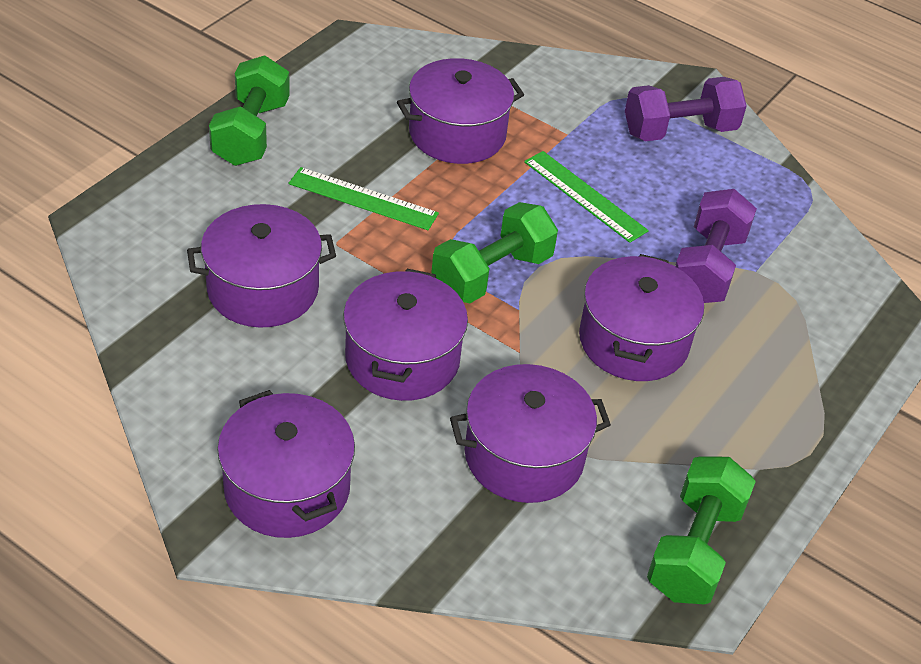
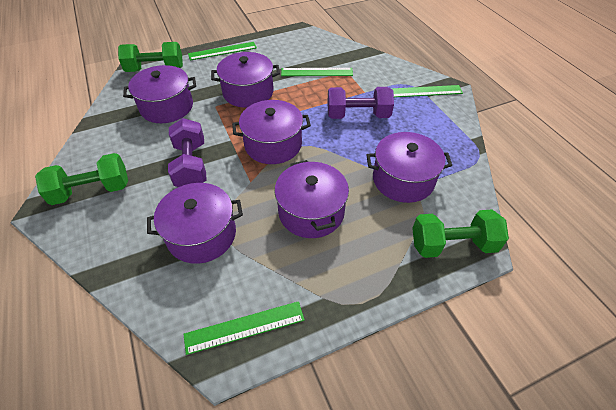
green ruler: 2 -> 4

